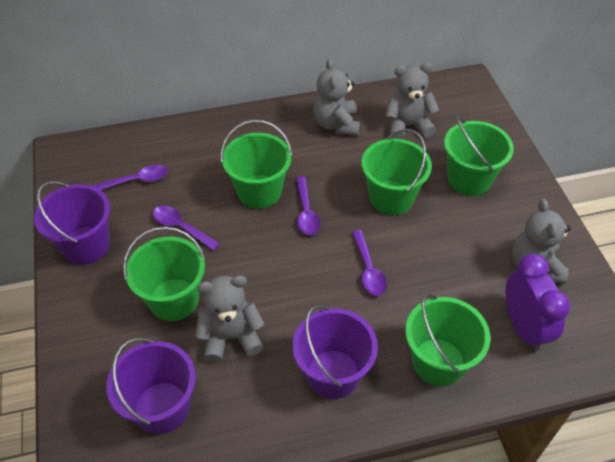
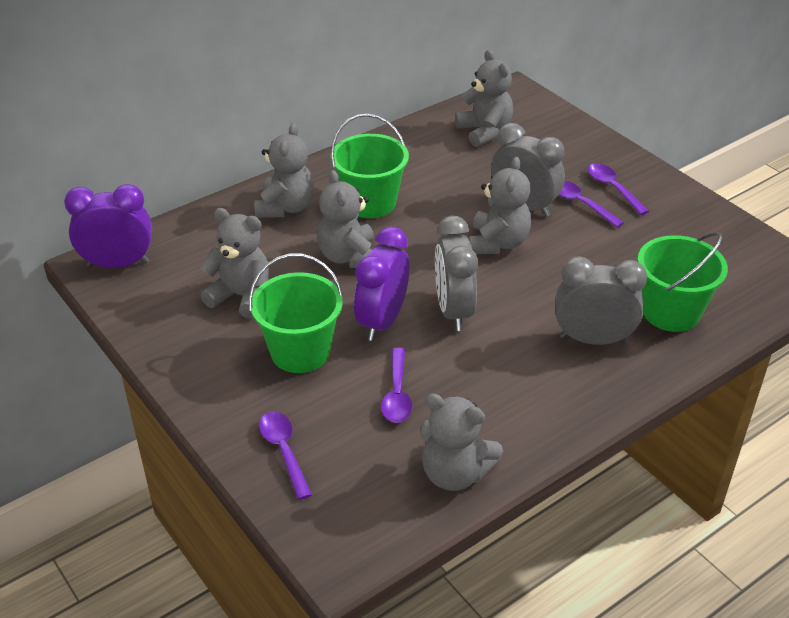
green bucket: 5 -> 3
grey clock: 0 -> 3
grey teddy bear: 4 -> 6
purple bucket: 3 -> 0
purple clock: 1 -> 2

